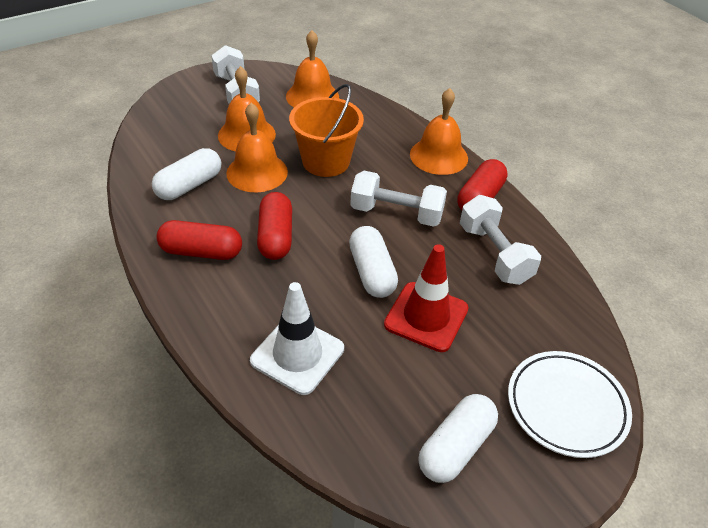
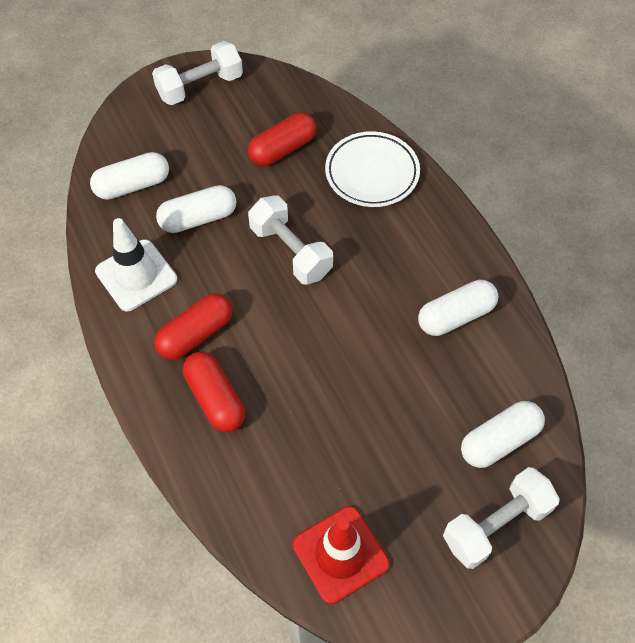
orange bell: 4 -> 0
orange bucket: 1 -> 0
white capsule: 3 -> 4

